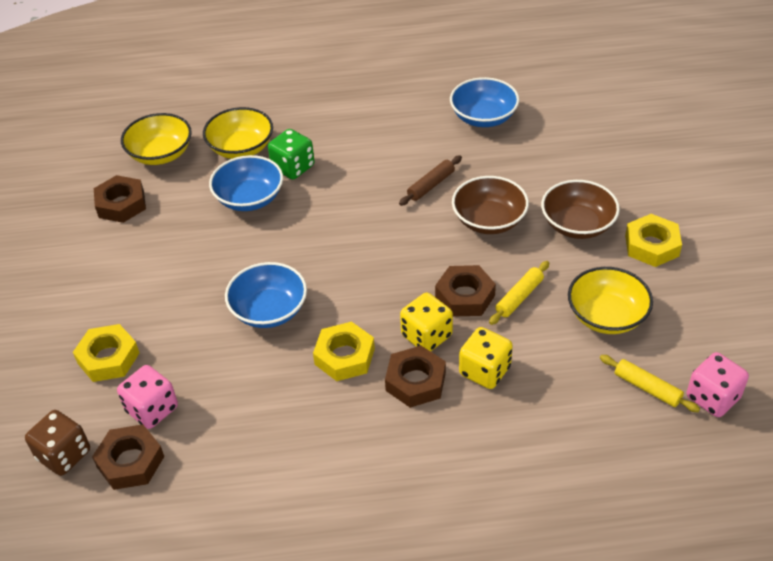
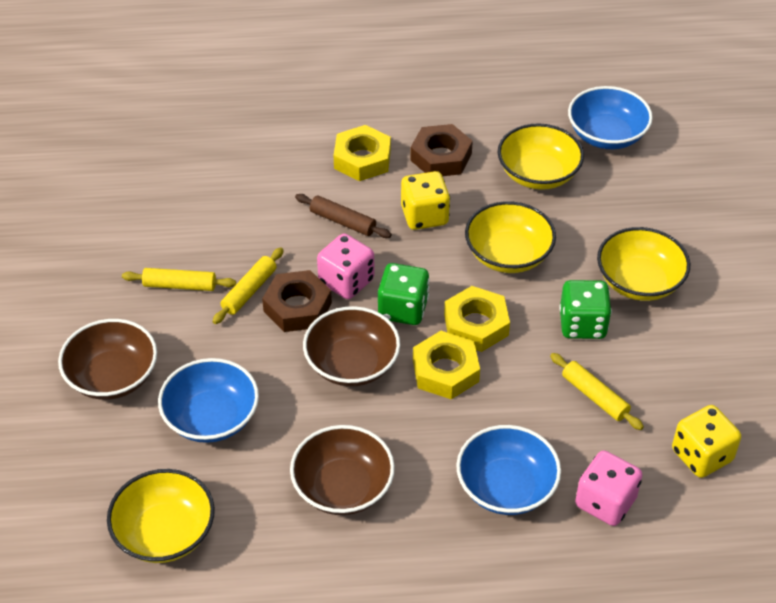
brown bowl: 2 -> 3
brown dice: 1 -> 0
brown nut: 4 -> 2
green dice: 1 -> 2
yellow bowl: 3 -> 4
yellow rolling pin: 2 -> 3

